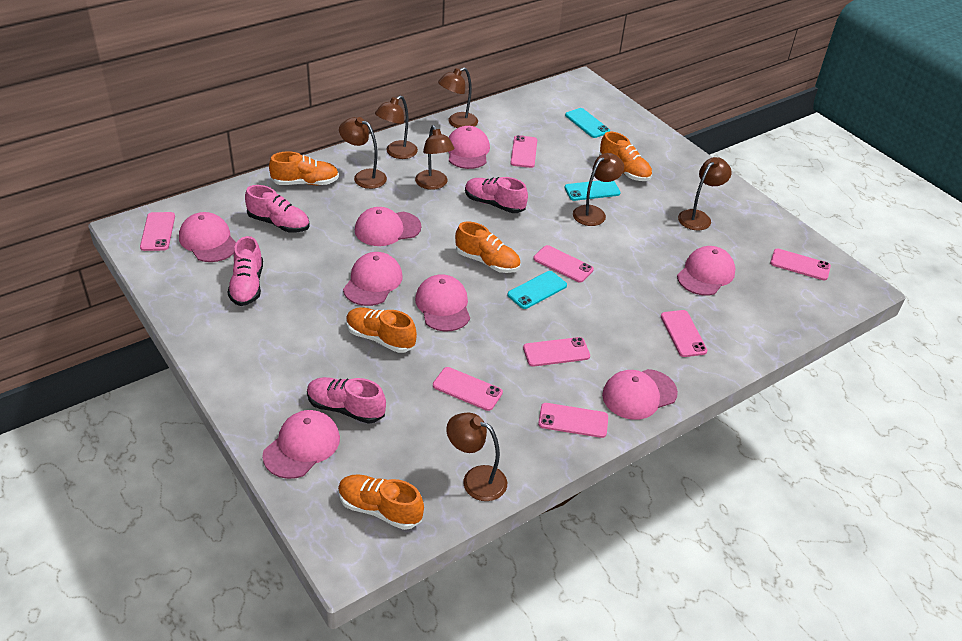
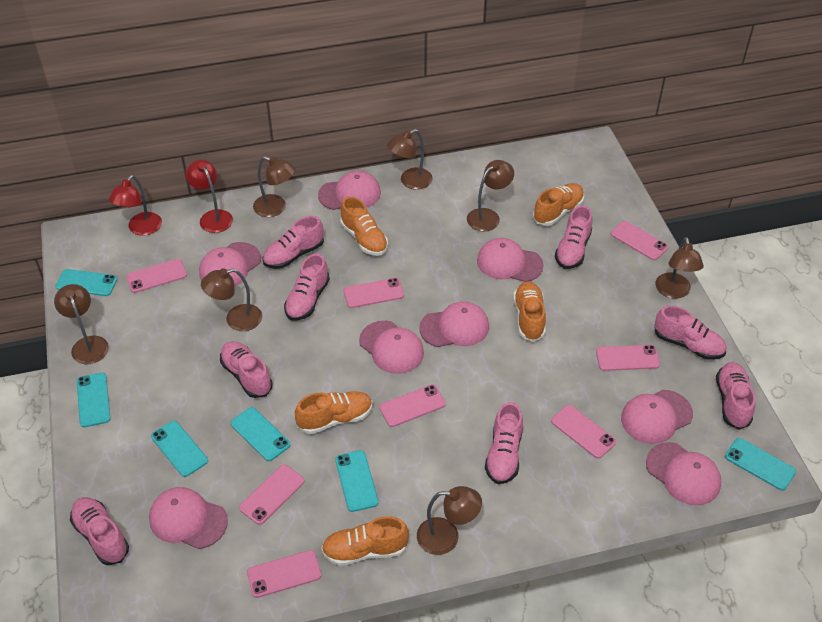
pink shoe: 4 -> 8
red lamp: 0 -> 2
turquoise phone: 3 -> 6

